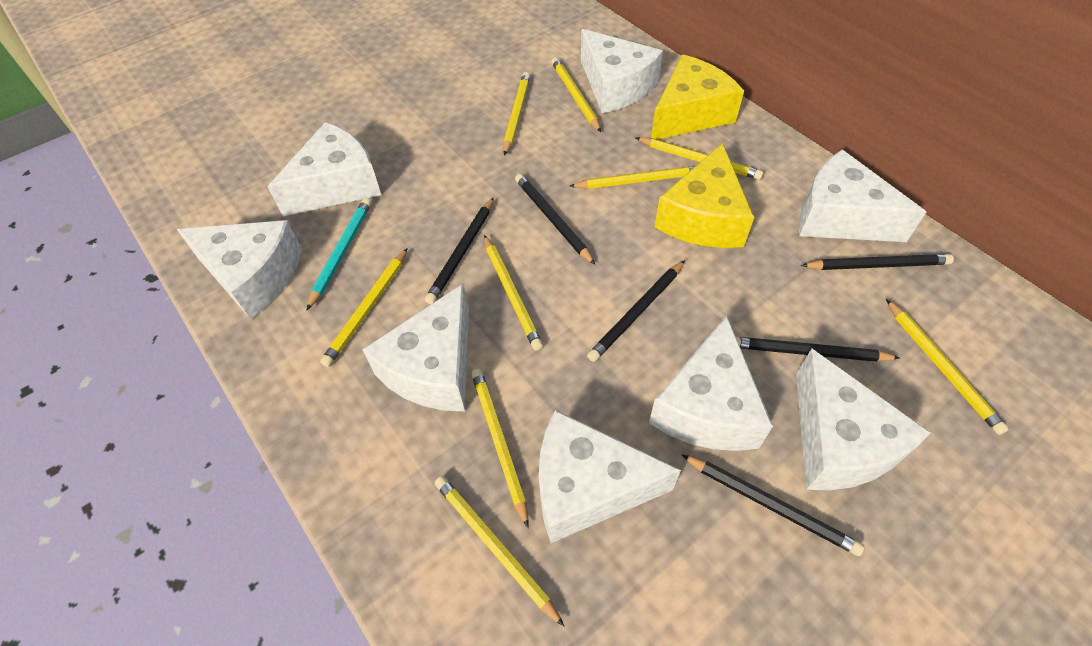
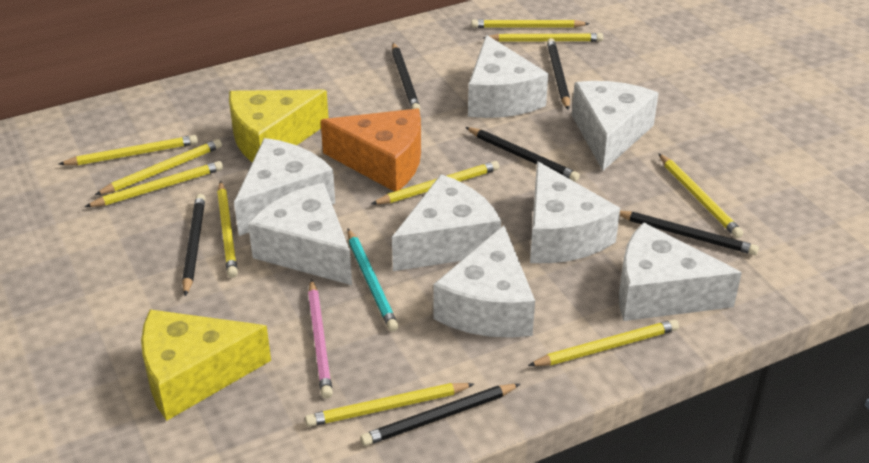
orange cheese: 0 -> 1
pink pencil: 0 -> 1
yellow pencil: 9 -> 10

